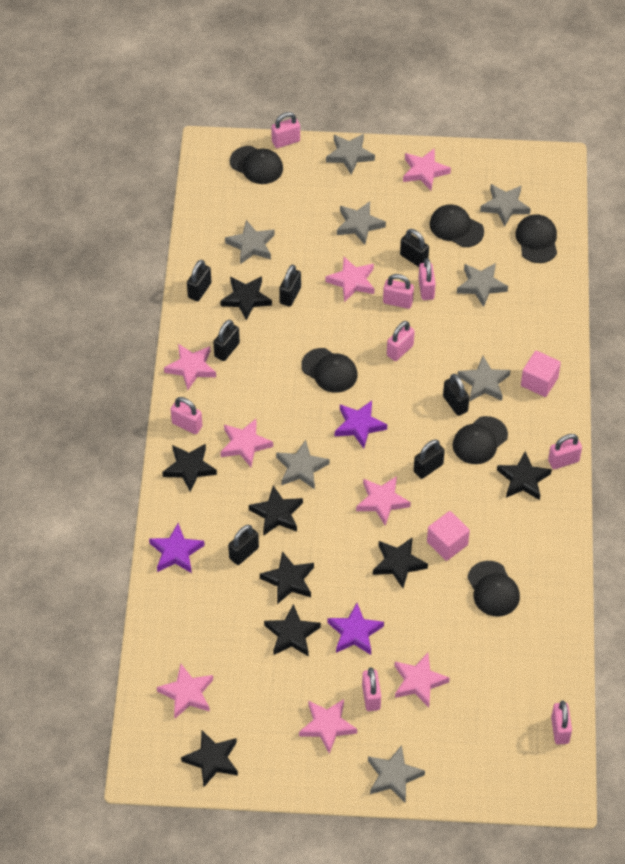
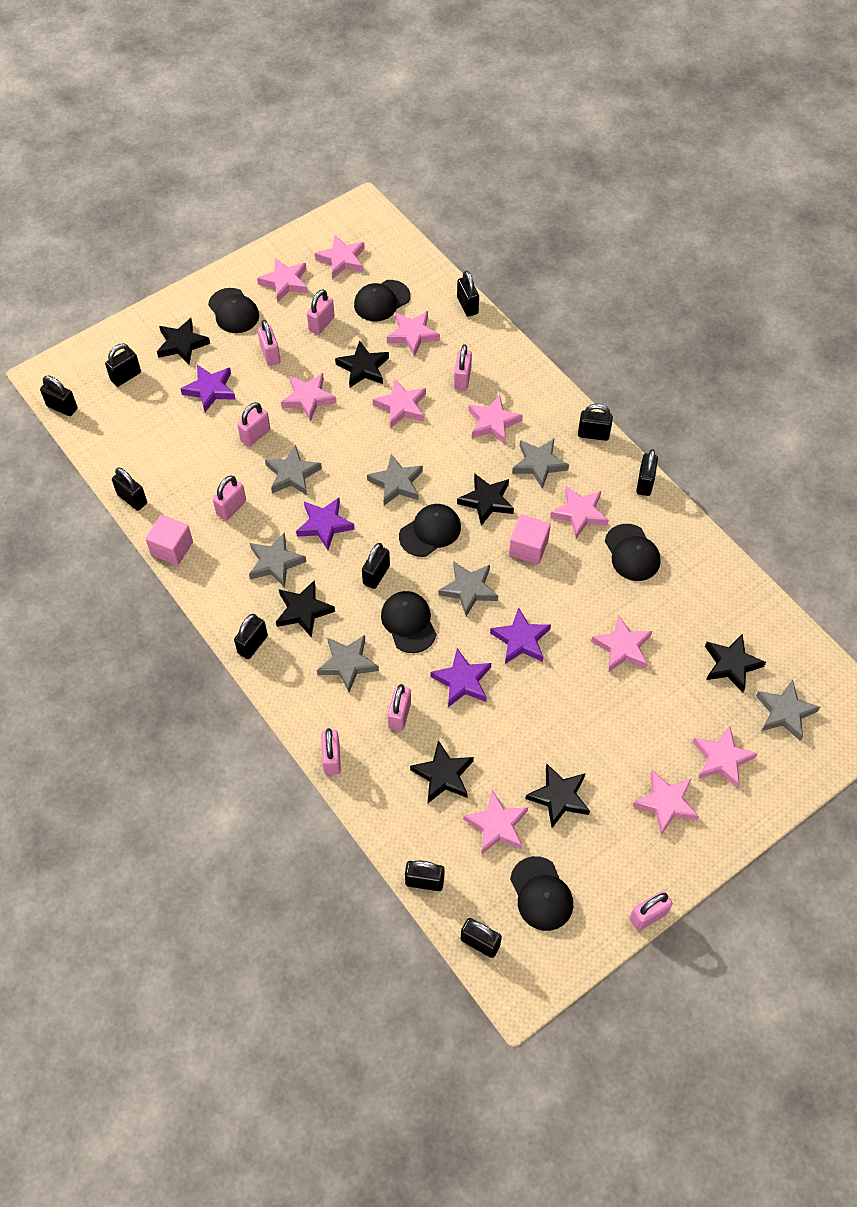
black padlock: 7 -> 10
black star: 8 -> 7
grey star: 8 -> 7
pink star: 8 -> 11
purple star: 3 -> 4

